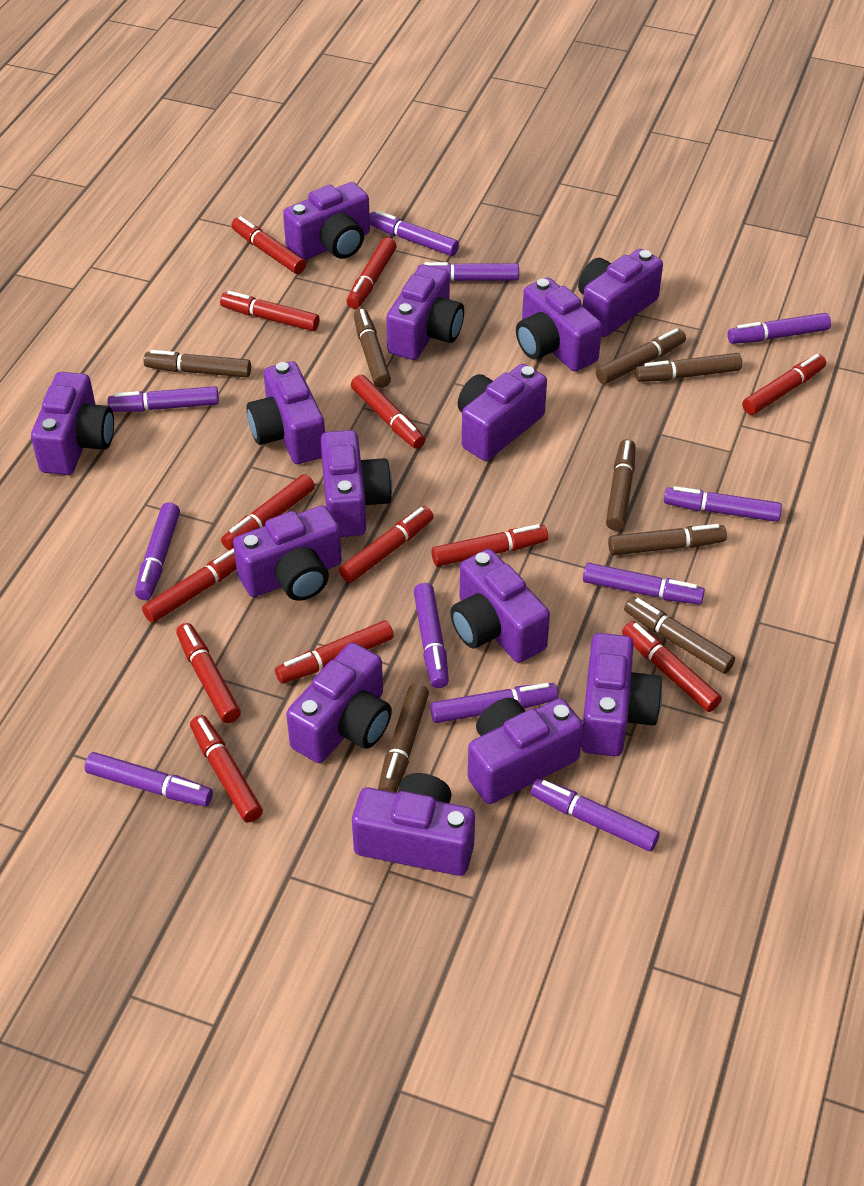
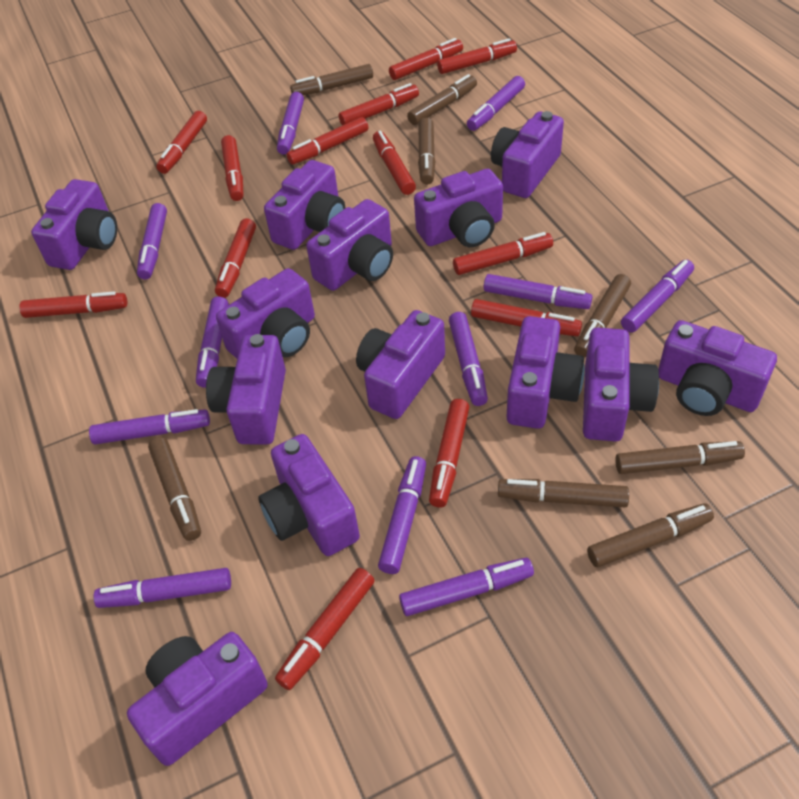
purple camera: 14 -> 13

